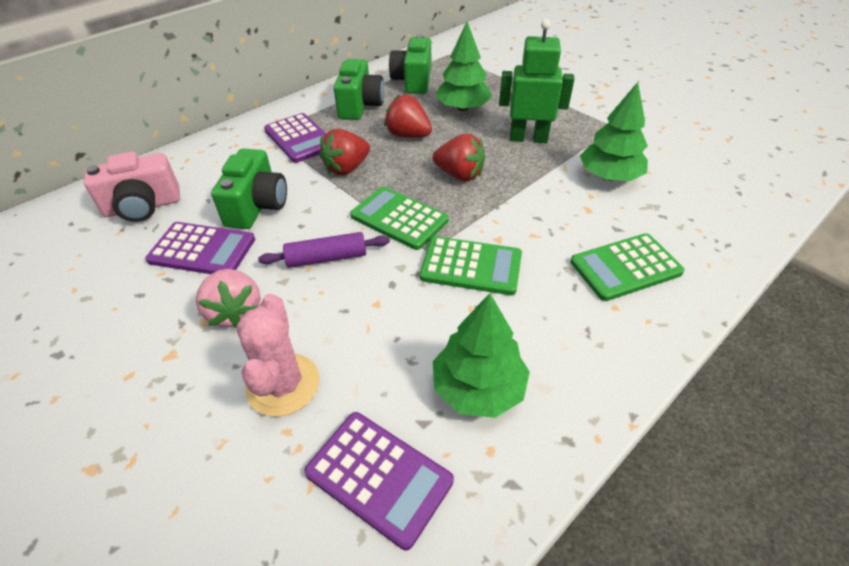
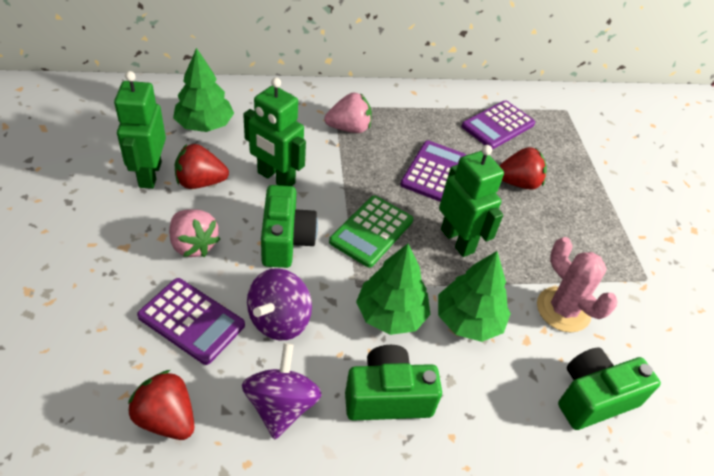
green calculator: 3 -> 1
green robot: 1 -> 3
pink camera: 1 -> 0
pink strawberry: 1 -> 2
purple rolling pin: 1 -> 0
purple spinning top: 0 -> 2

